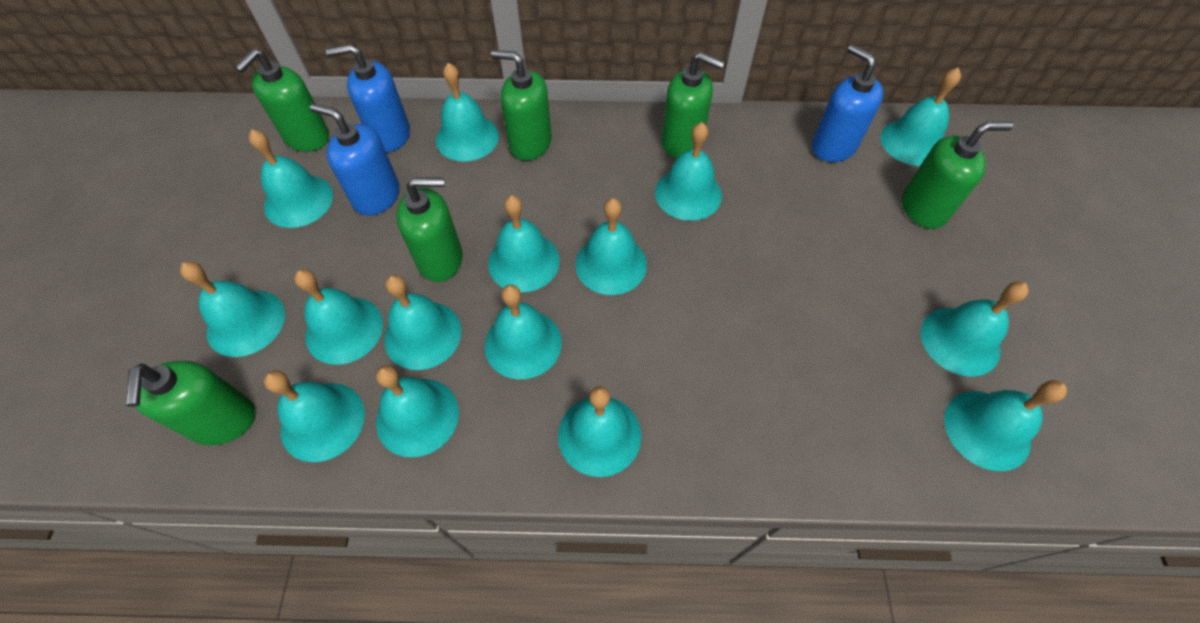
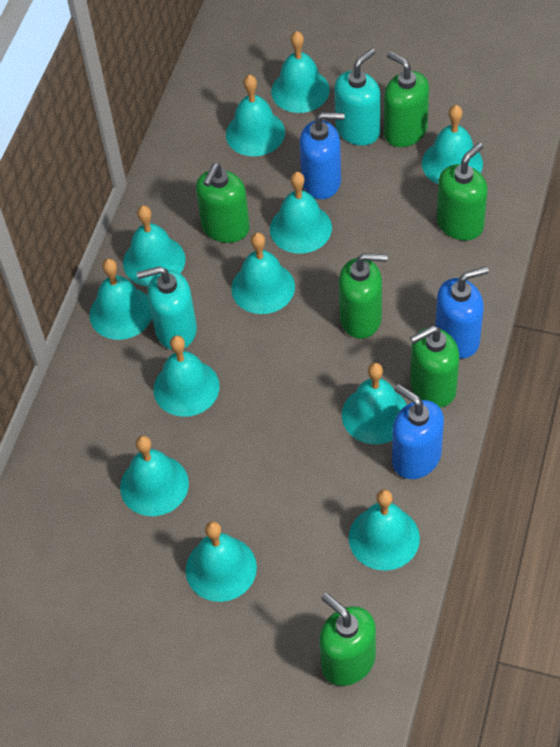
turquoise bell: 15 -> 12
turquoise soap dispenser: 0 -> 2

